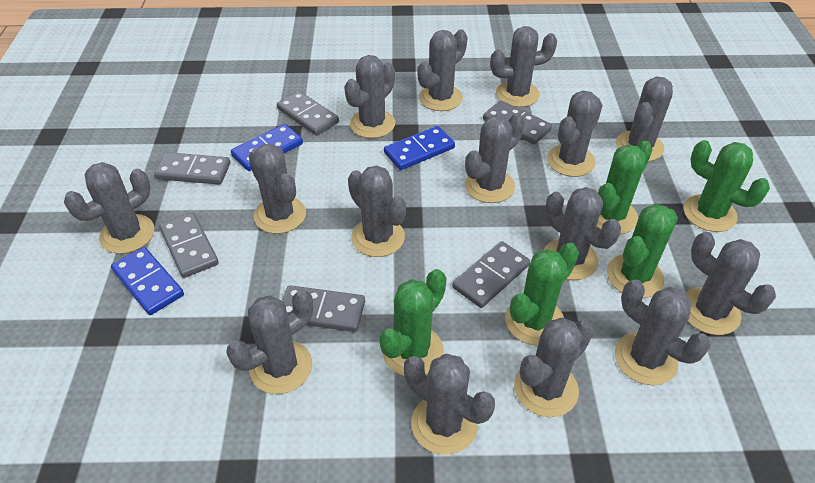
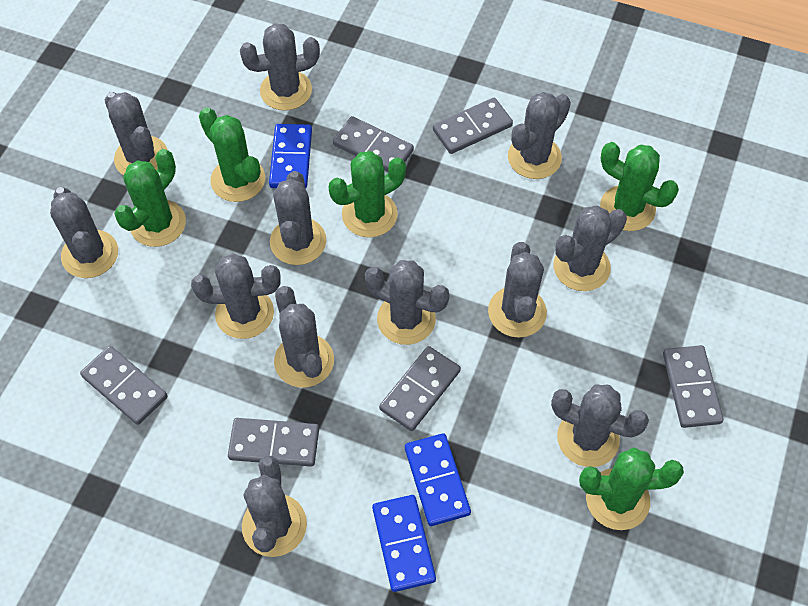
grey cactus: 15 -> 12

